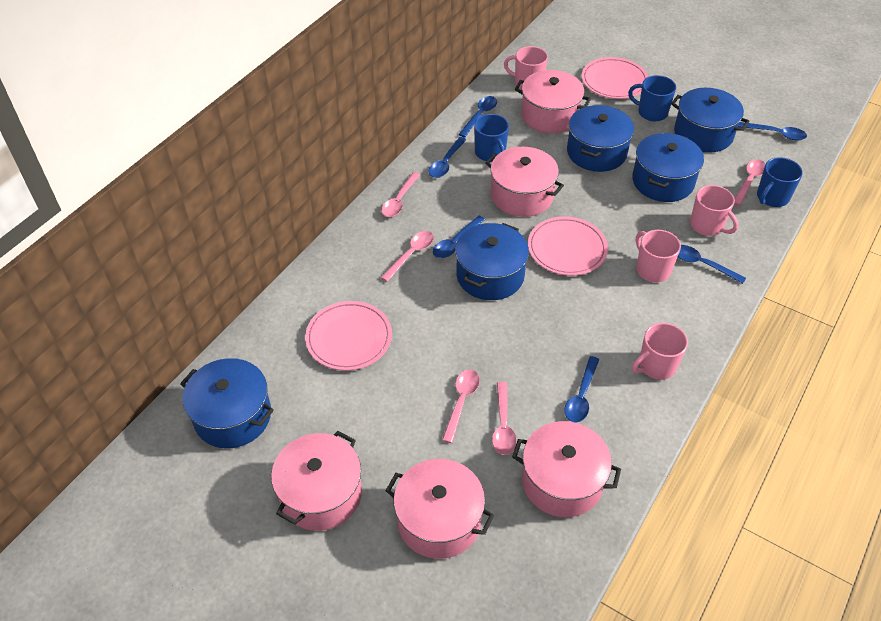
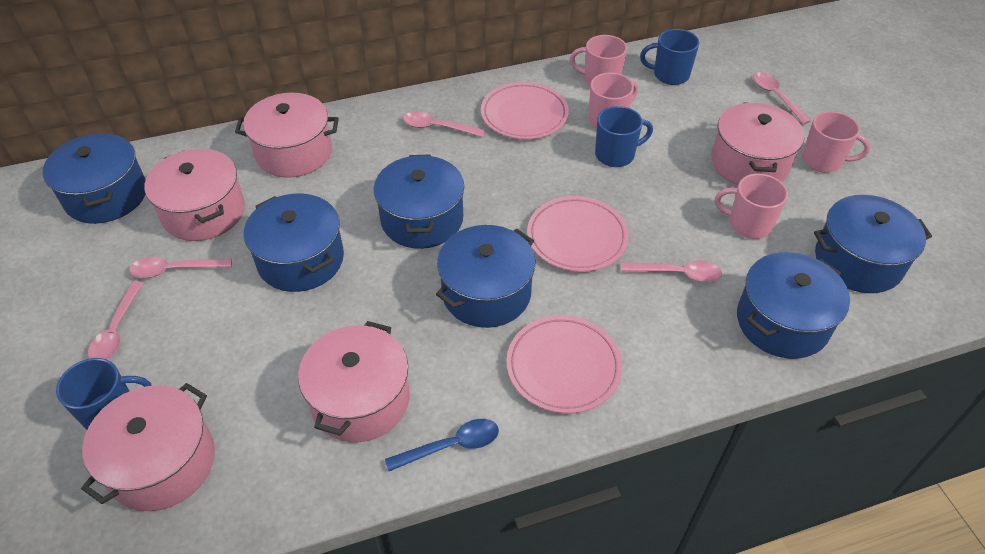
blue pot: 5 -> 6
blue spoon: 6 -> 1

